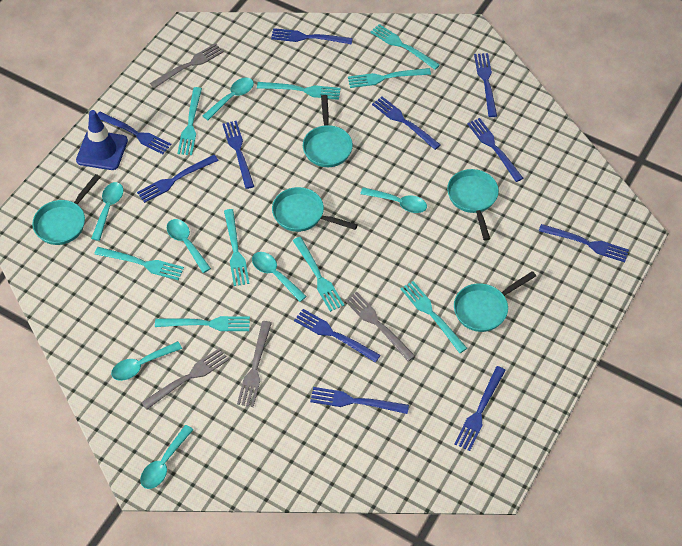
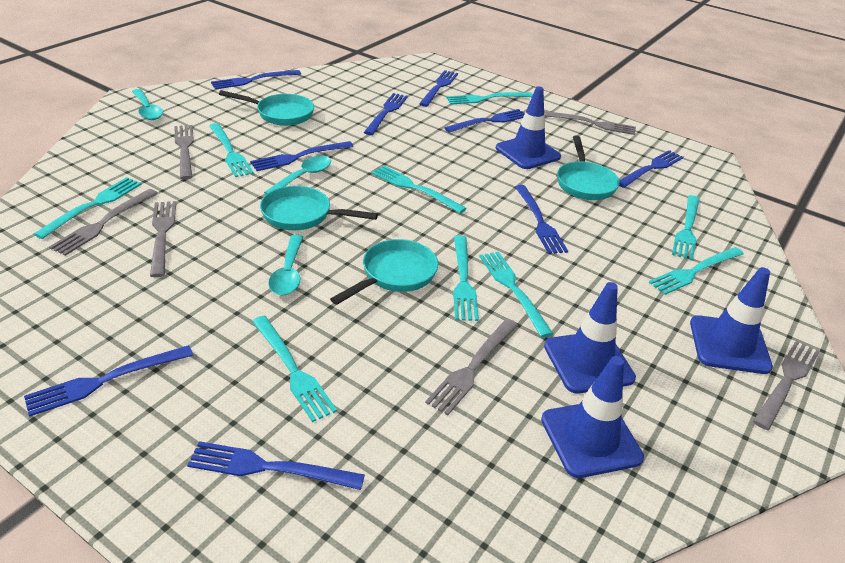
blue fork: 11 -> 9
blue traffic cone: 1 -> 4
grey fork: 4 -> 6
turquoise pan: 5 -> 4
turquoise spoon: 7 -> 3

